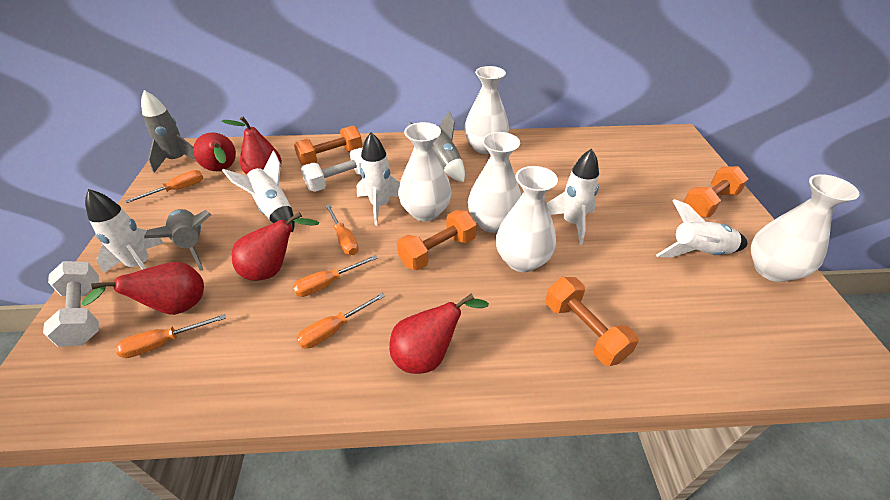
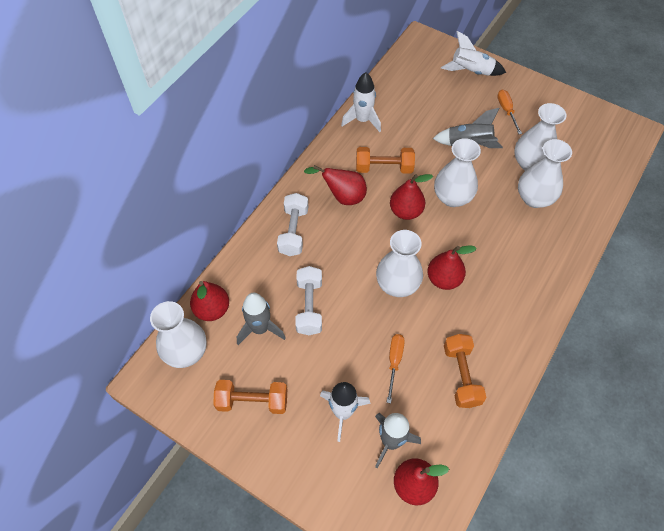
orange dumbbell: 4 -> 3
orange screwdriver: 5 -> 2
white rocket: 5 -> 3

